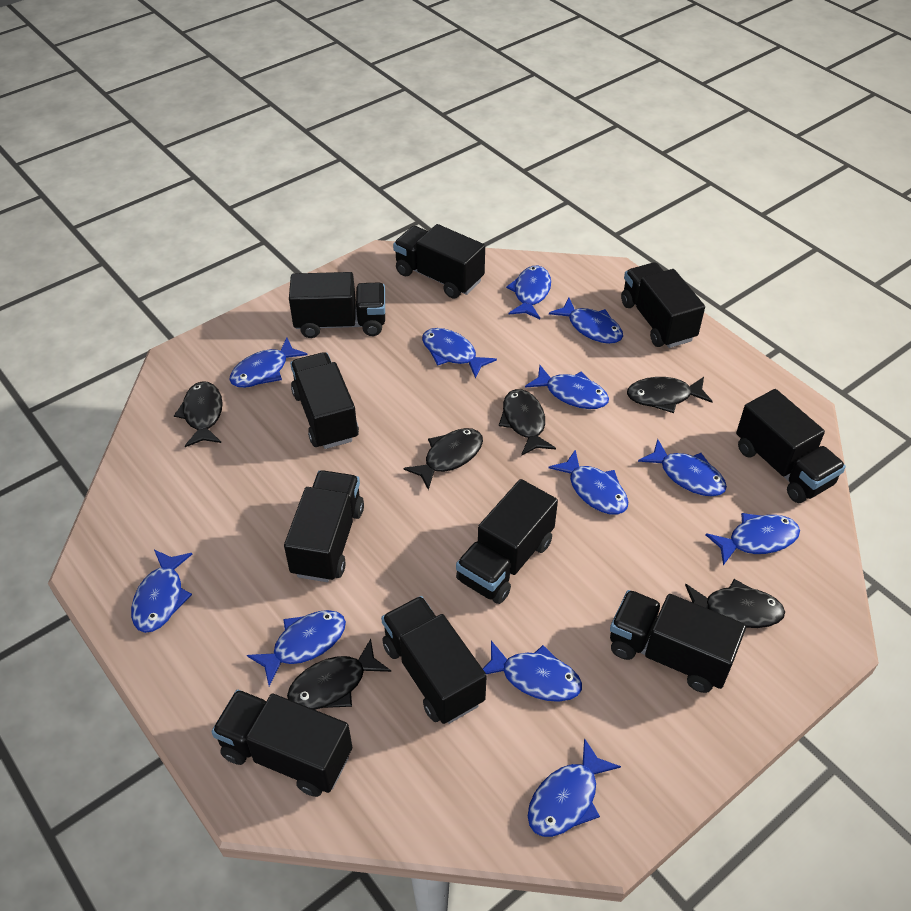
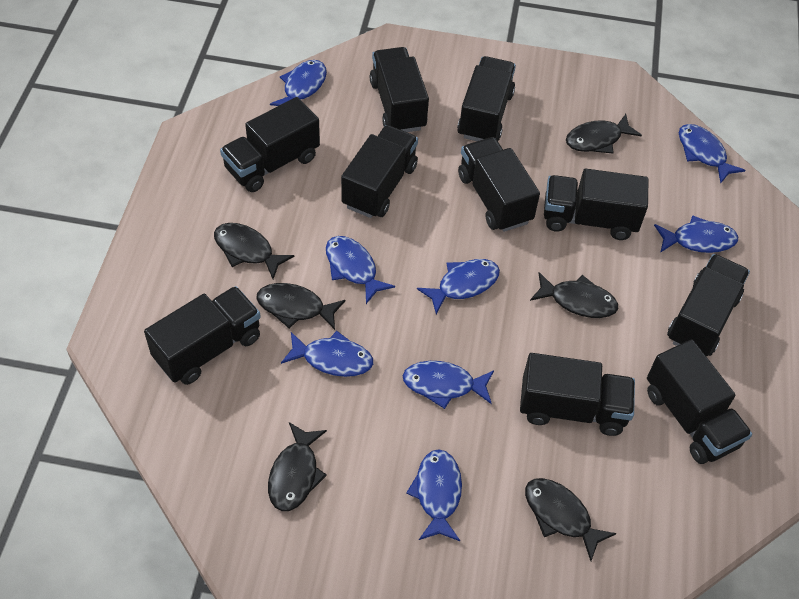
blue fish: 12 -> 8

